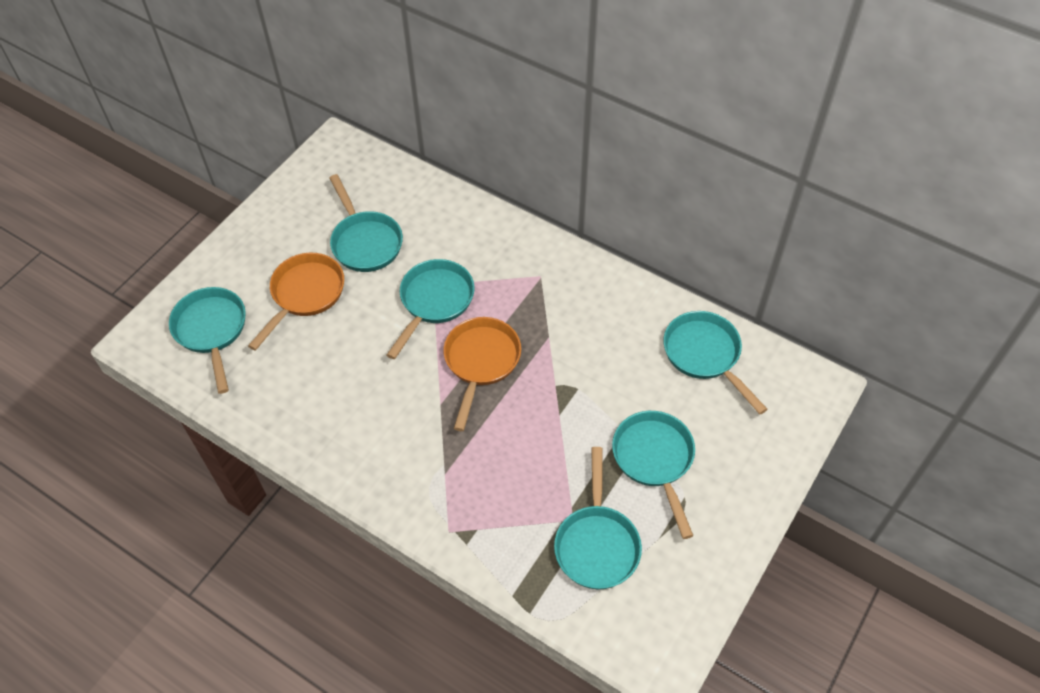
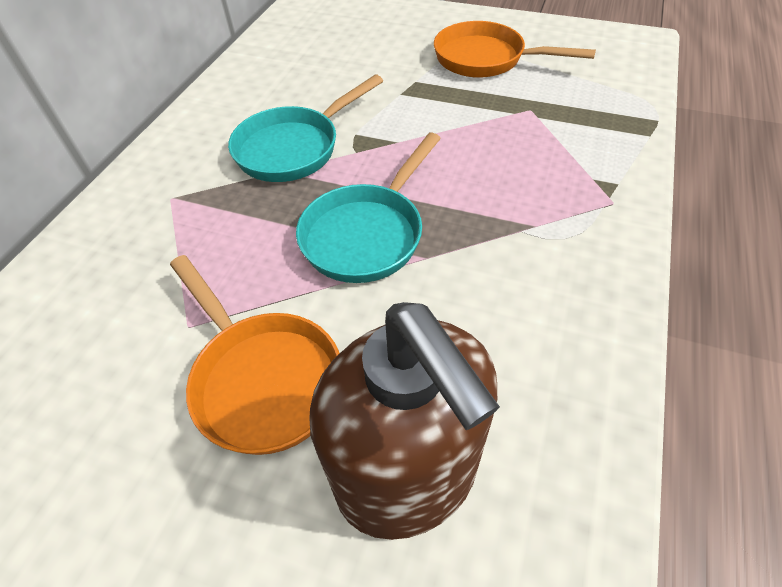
brown soap dispenser: 0 -> 1
turquoise pan: 6 -> 2

